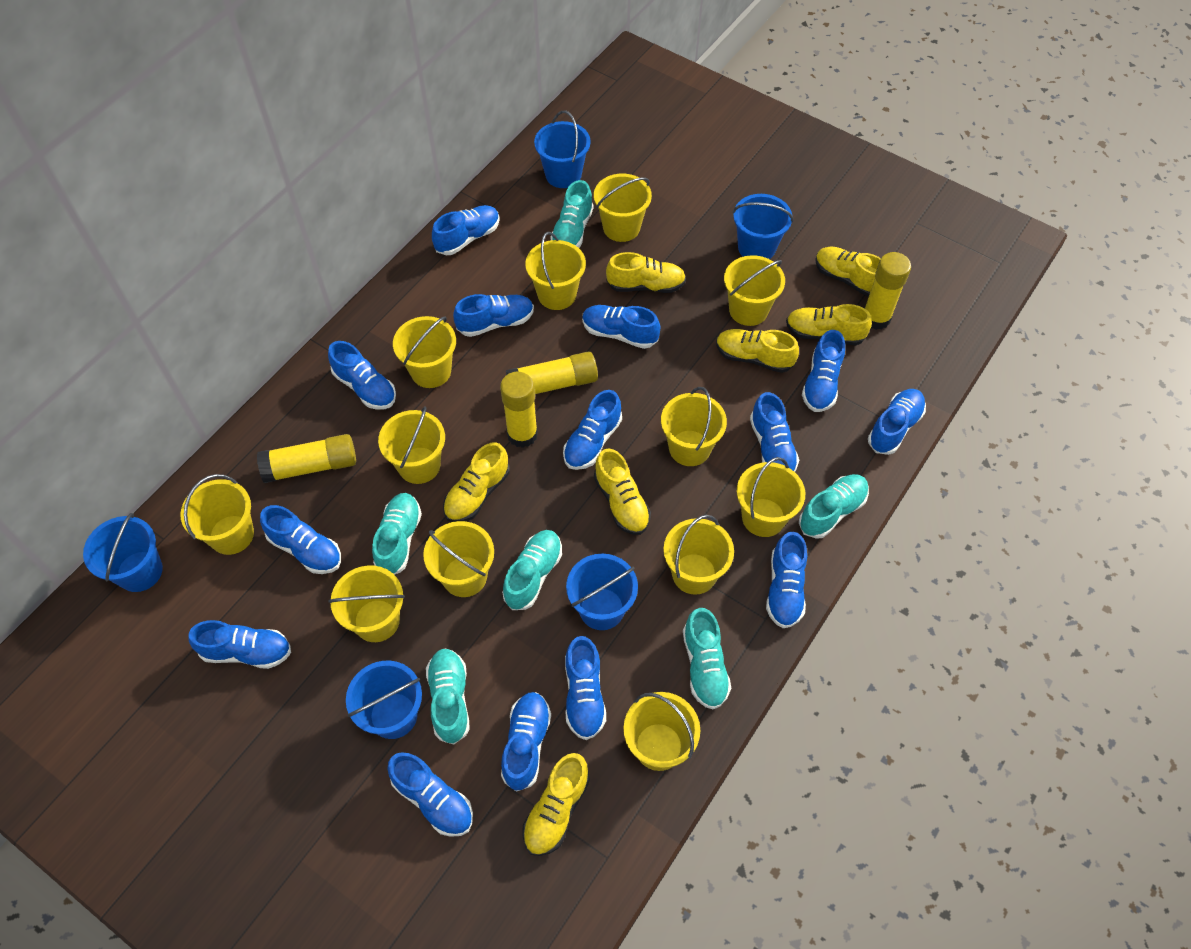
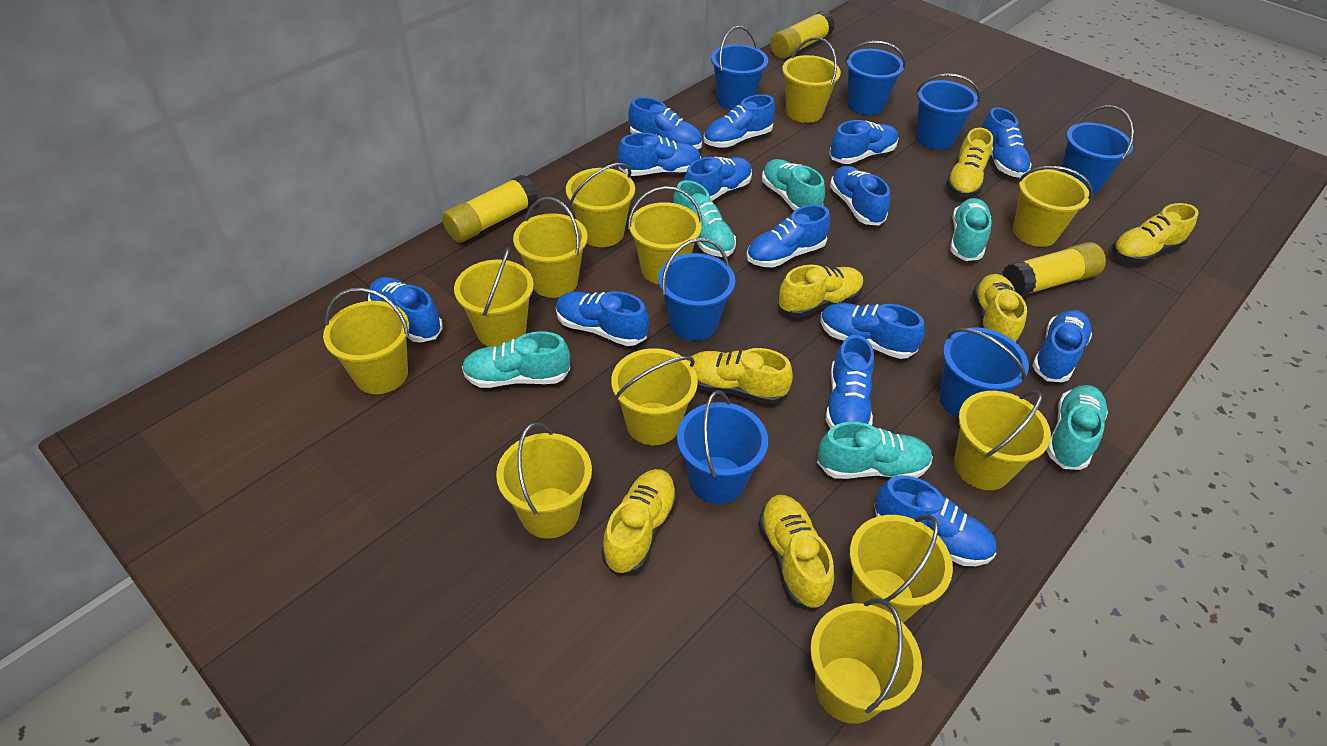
blue bucket: 5 -> 7
yellow glue stick: 4 -> 3

